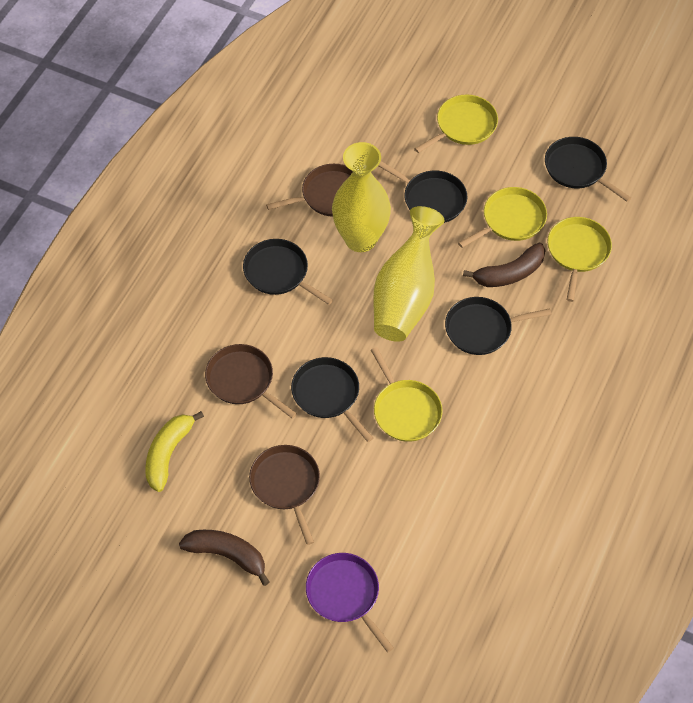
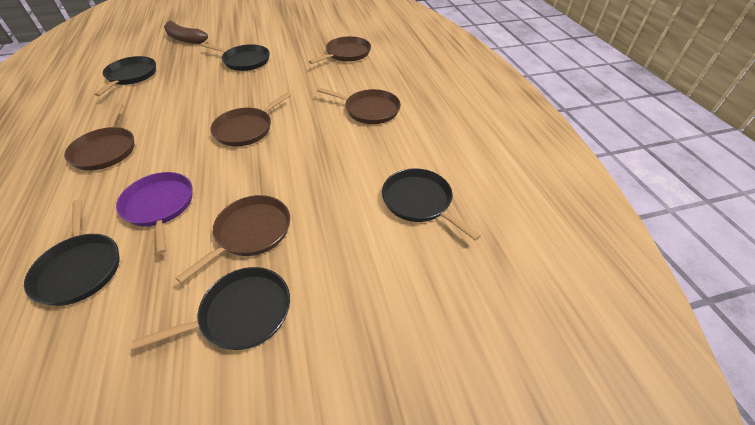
brown banana: 2 -> 1
brown pan: 3 -> 5
yellow banana: 1 -> 0
yellow pan: 4 -> 0
yellow vase: 2 -> 0

